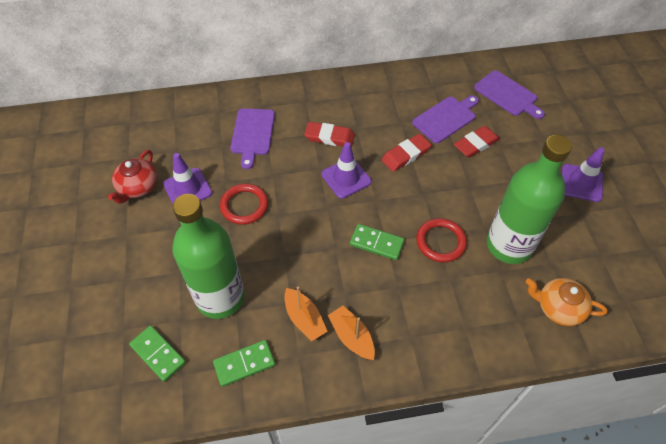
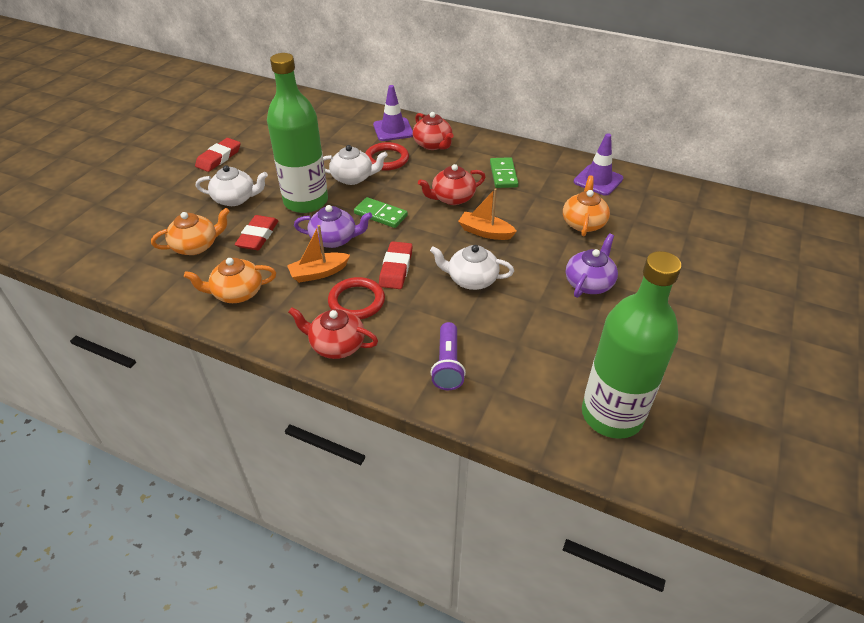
green domino: 3 -> 2
orange teapot: 1 -> 3
purple cutting board: 3 -> 0
purple flashlight: 0 -> 1
purple teapot: 0 -> 2
purple traffic cone: 3 -> 2
red teapot: 1 -> 3
white teapot: 0 -> 3

